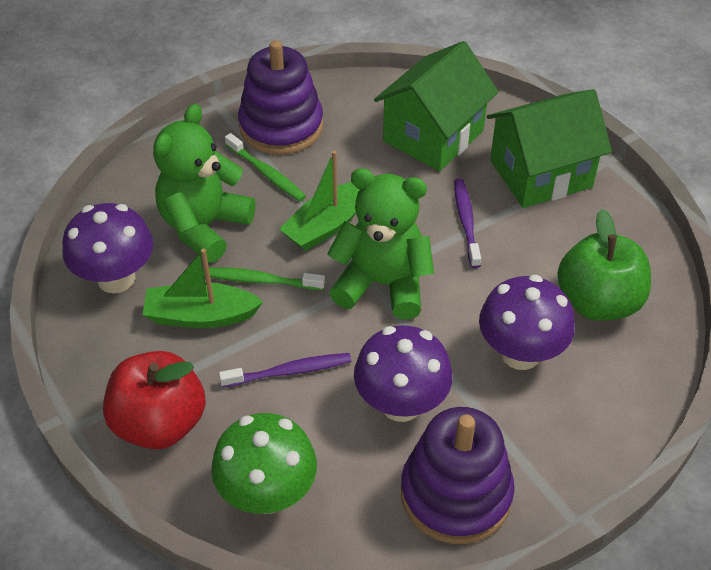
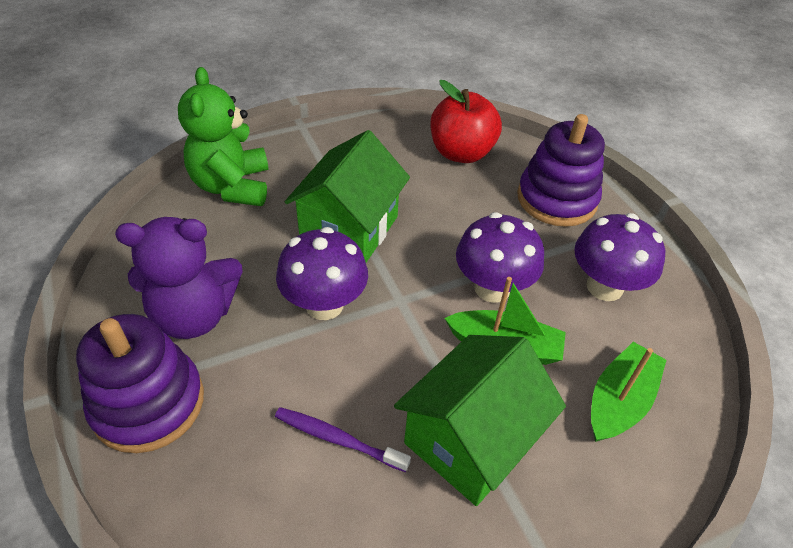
green apple: 1 -> 0
green mushroom: 1 -> 0
green teddy bear: 2 -> 1
green toothbrush: 2 -> 0
purple teddy bear: 0 -> 1
purple toothbrush: 2 -> 1

